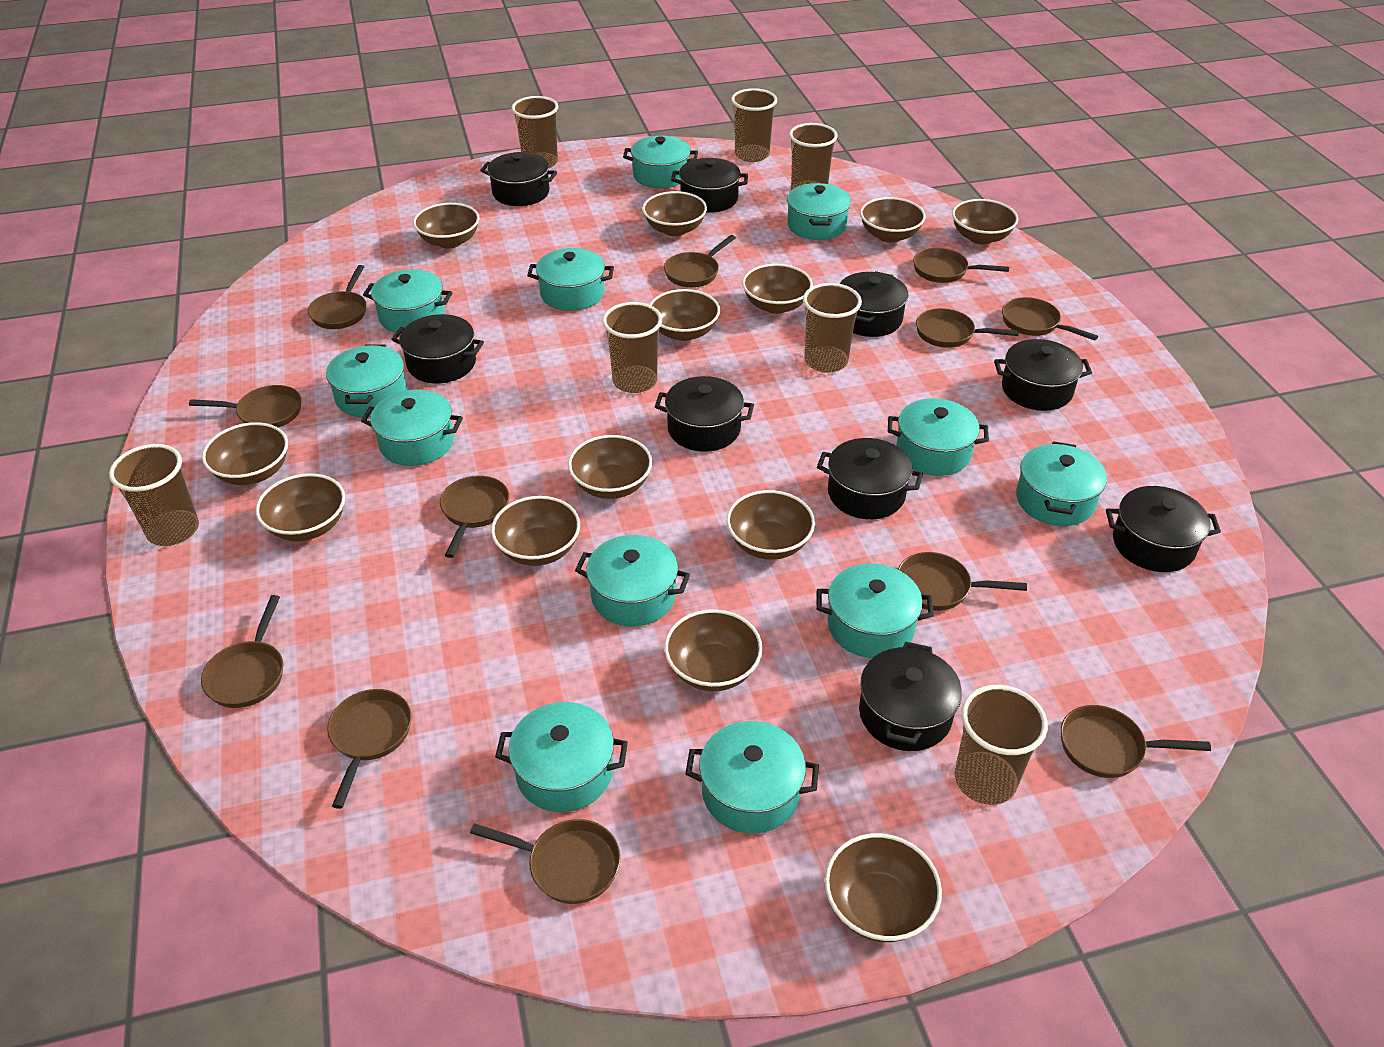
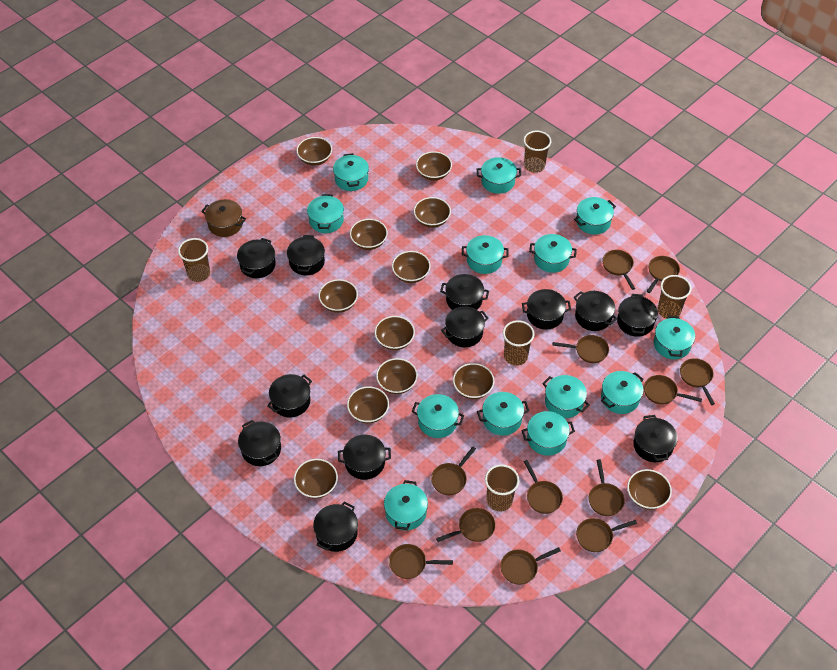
black pot: 9 -> 12
brown bowl: 13 -> 12
brown cup: 7 -> 5
brown pot: 0 -> 1
turquoise pot: 12 -> 13

